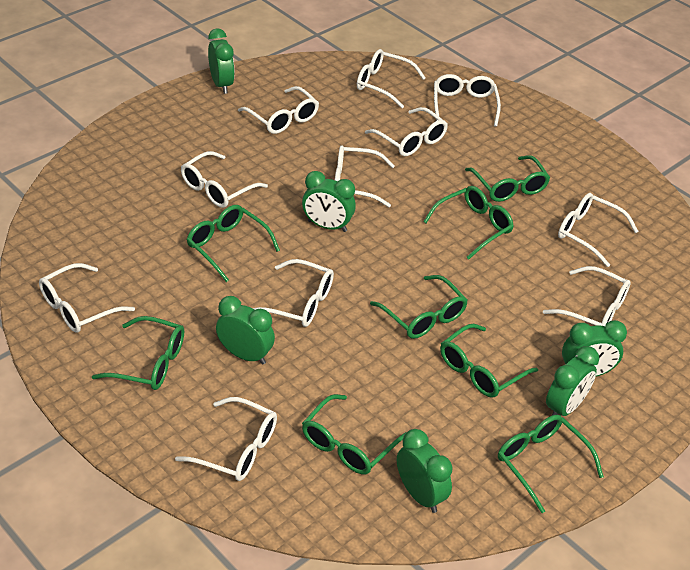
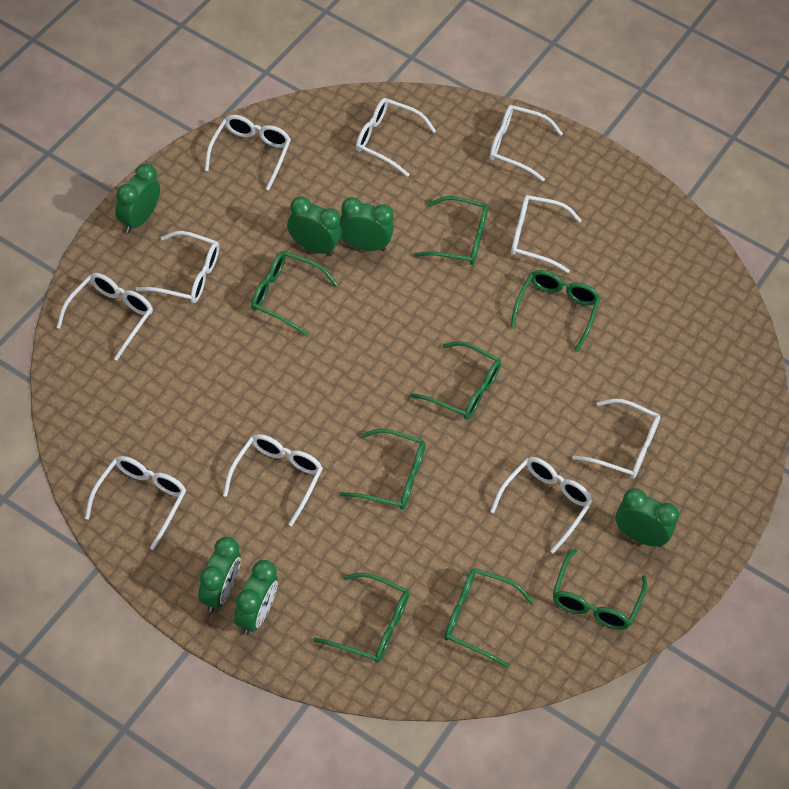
white glasses: 11 -> 10

